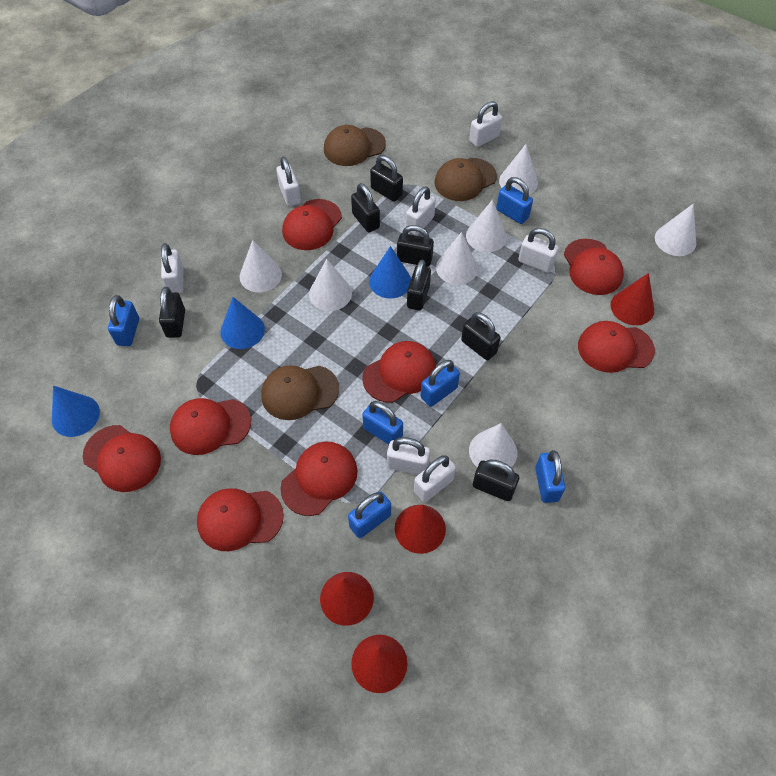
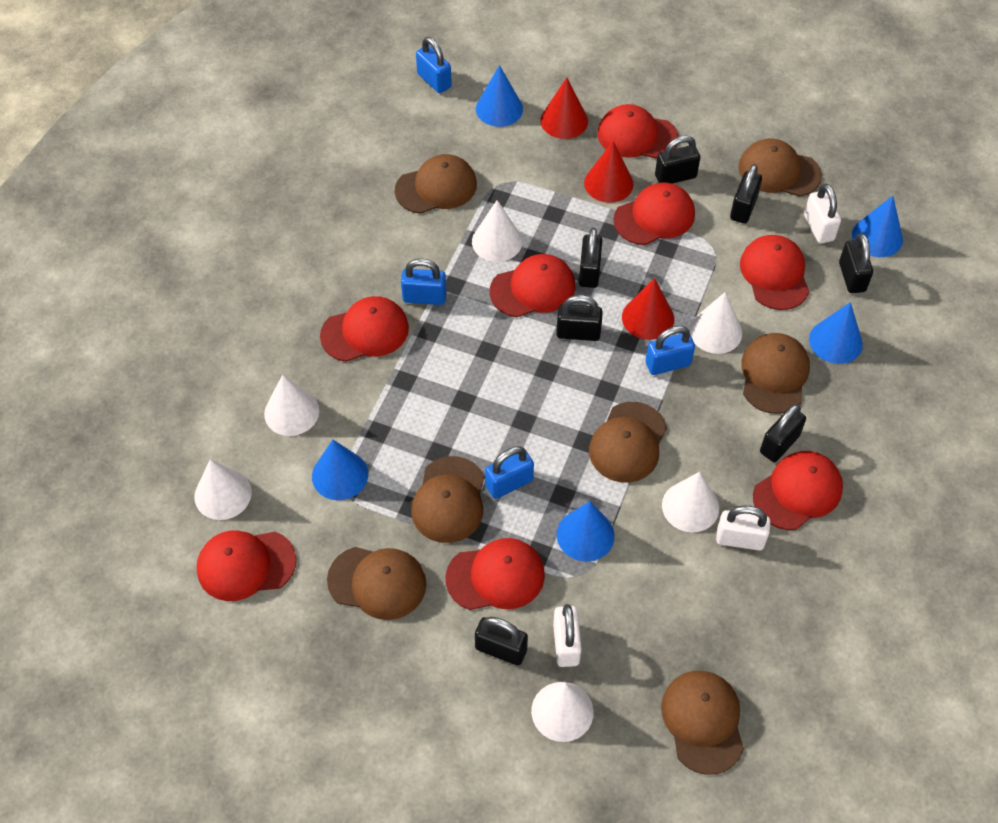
blue cone: 3 -> 5
blue padlock: 6 -> 4
brown cap: 3 -> 7
red cone: 4 -> 3
white cone: 7 -> 6
white padlock: 7 -> 3

